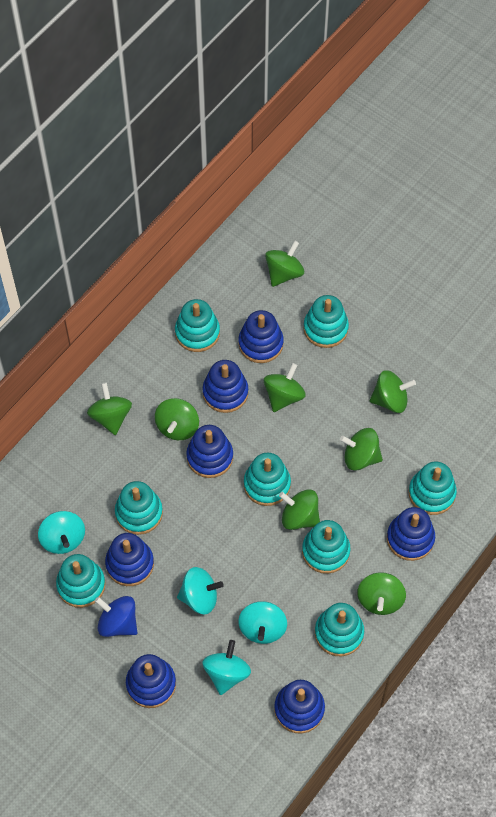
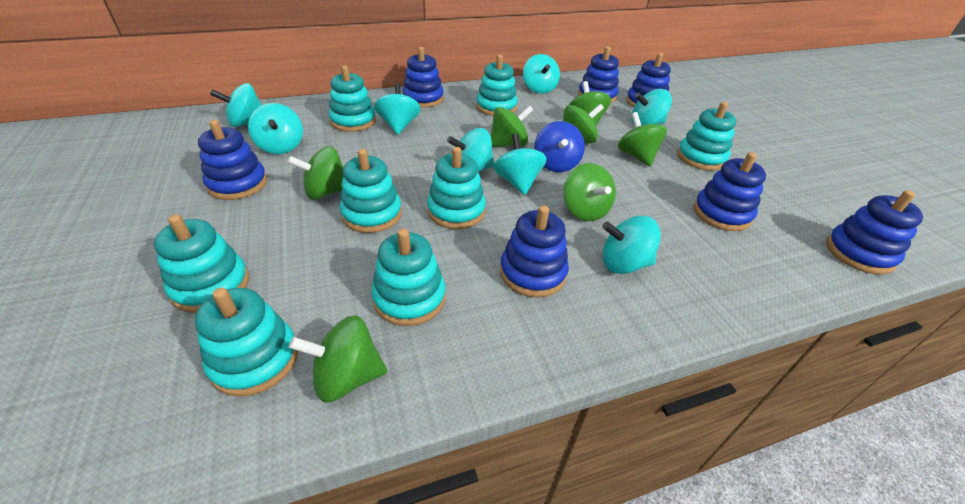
green spinning top: 8 -> 7
turquoise spinning top: 4 -> 8

